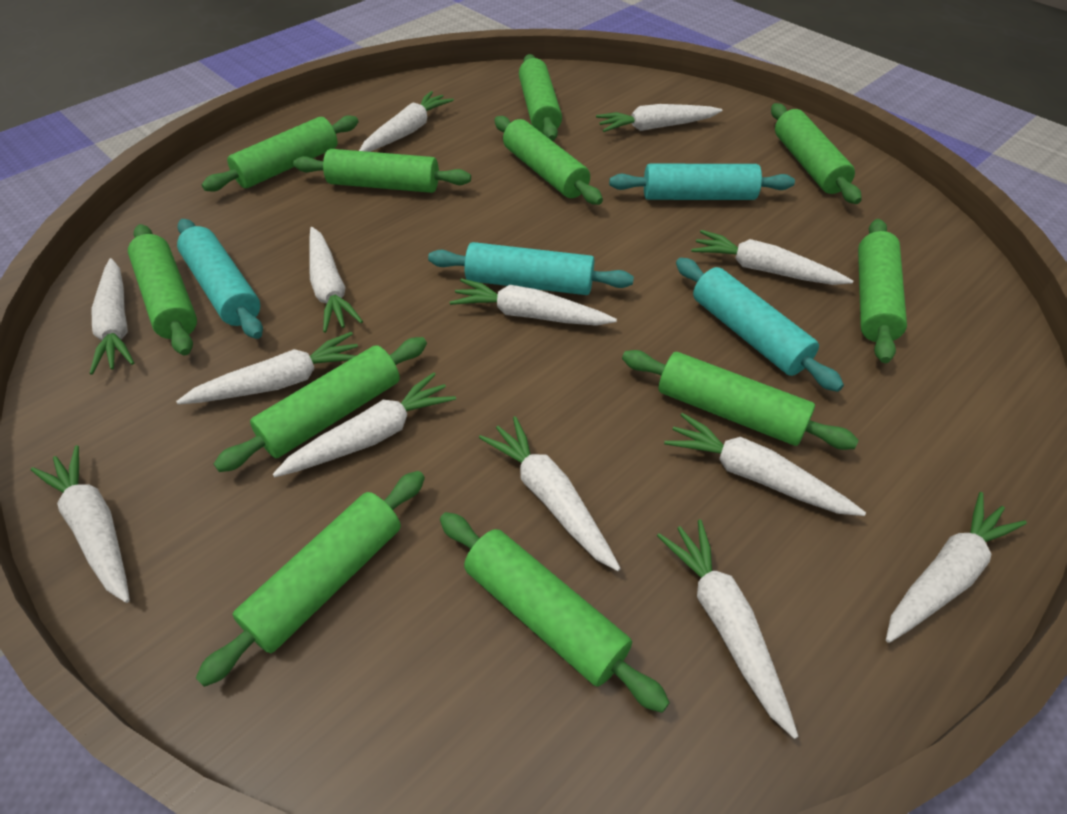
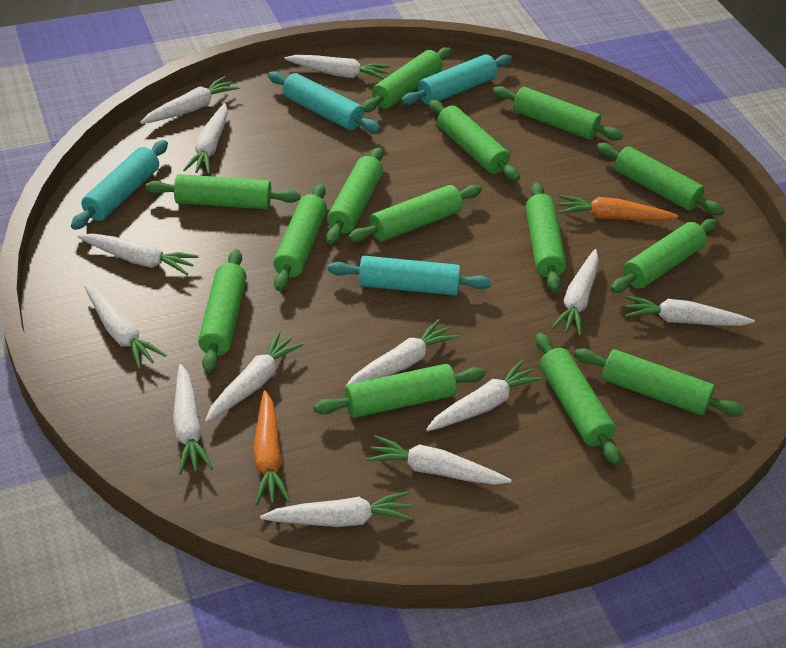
green rolling pin: 11 -> 14
orange carrot: 0 -> 2

